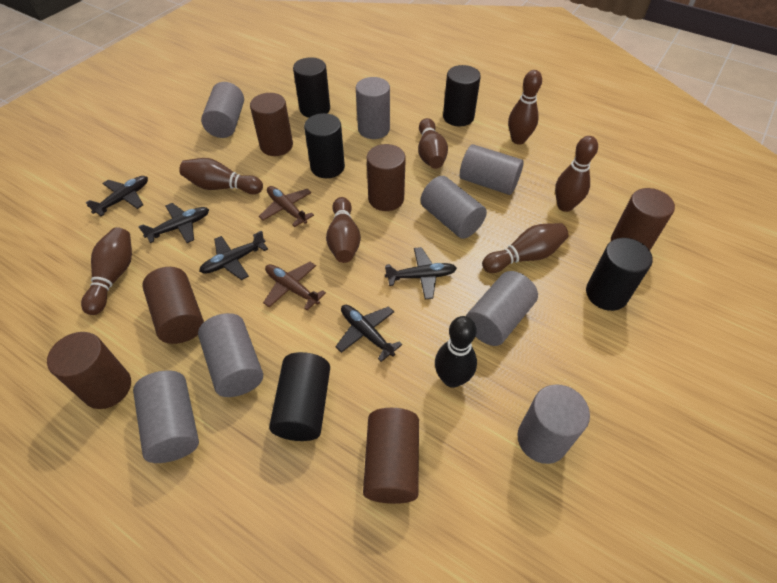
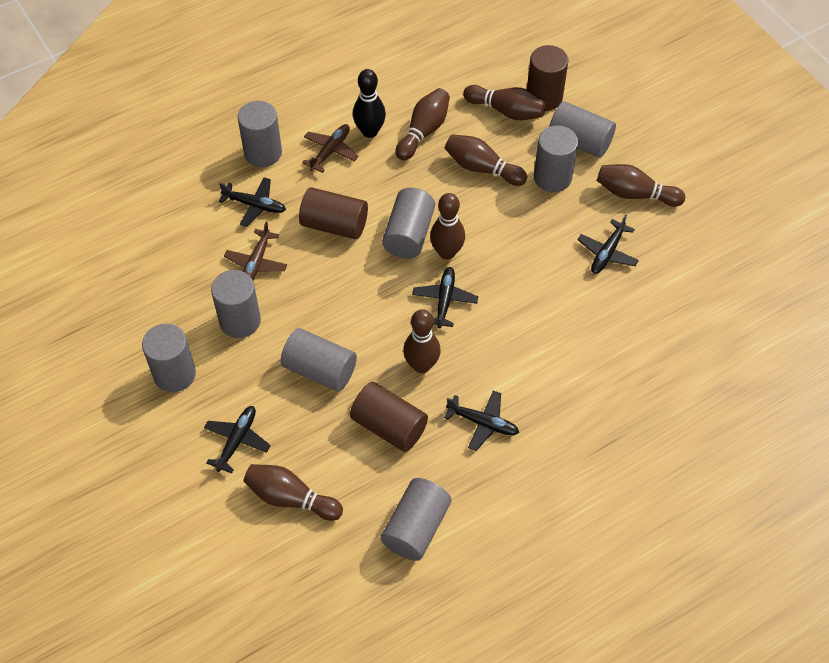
black cylinder: 5 -> 0
brown cylinder: 6 -> 3

